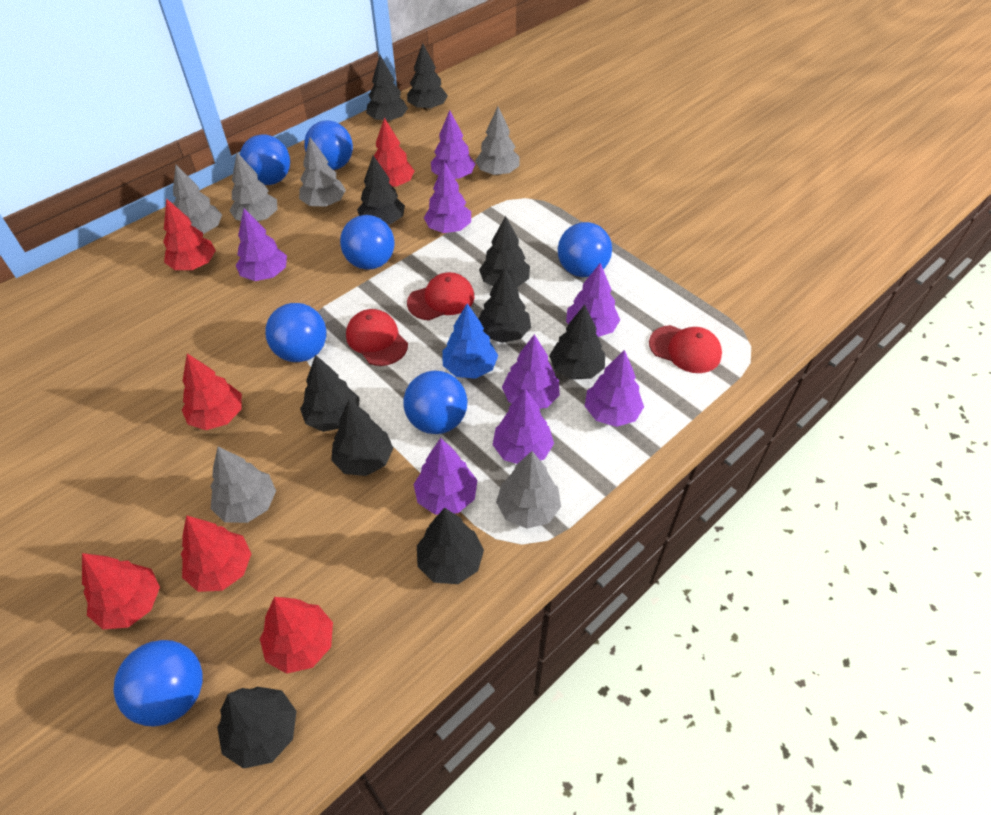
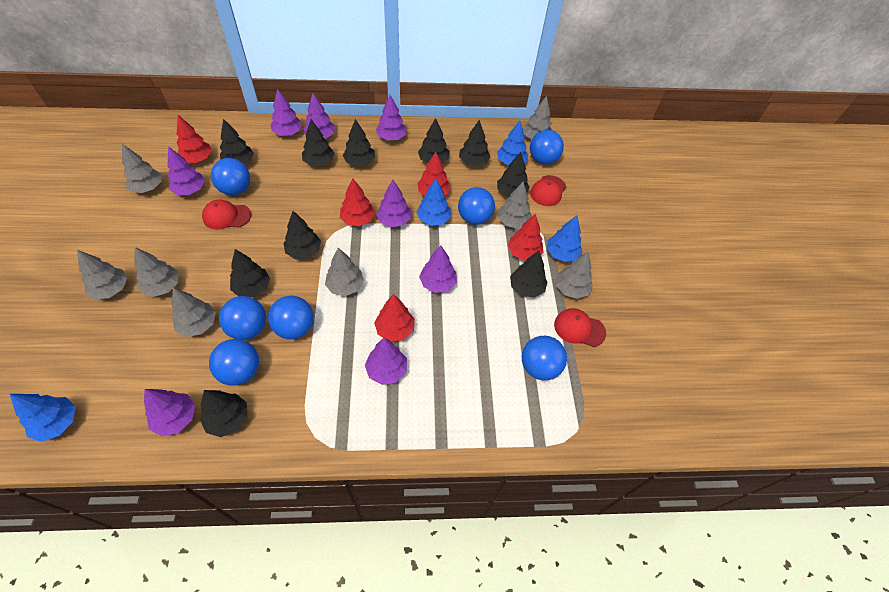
blue tree: 1 -> 4
grey tree: 6 -> 8
red tree: 6 -> 5

